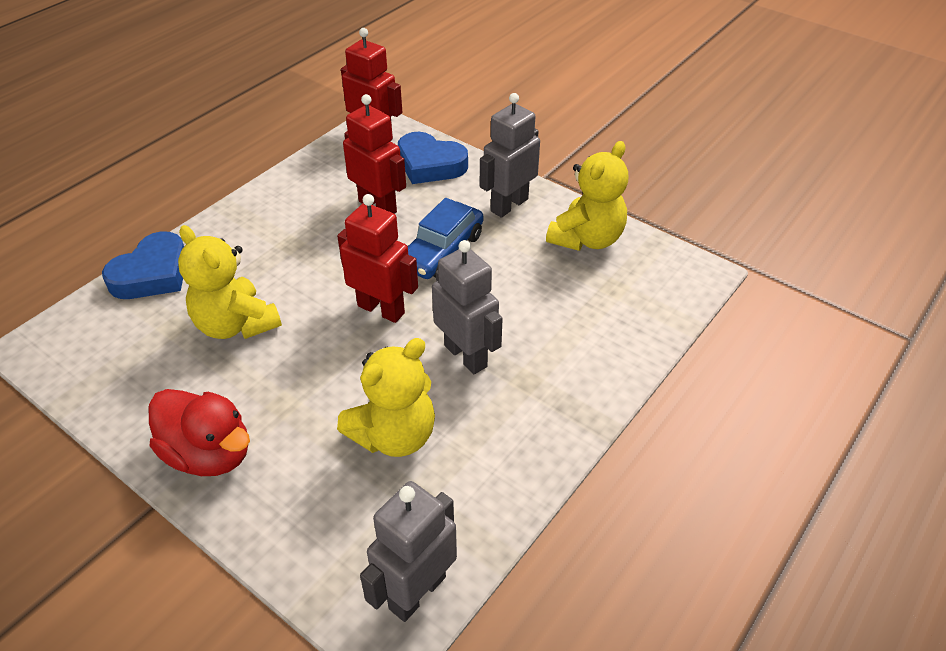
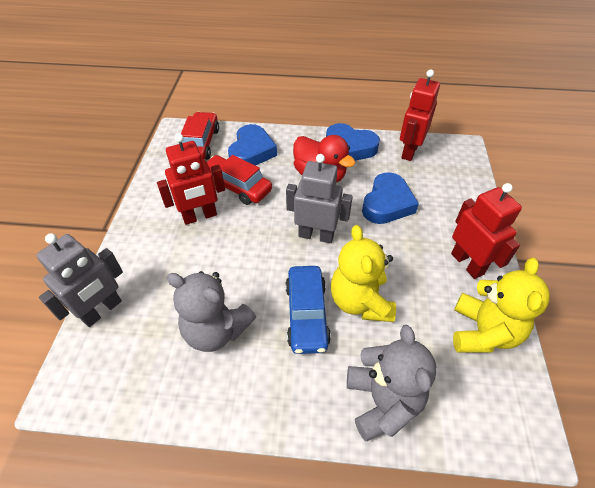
blue heart: 2 -> 3
grey robot: 3 -> 2
grey teddy bear: 0 -> 2
red car: 0 -> 2
yellow teddy bear: 3 -> 2

